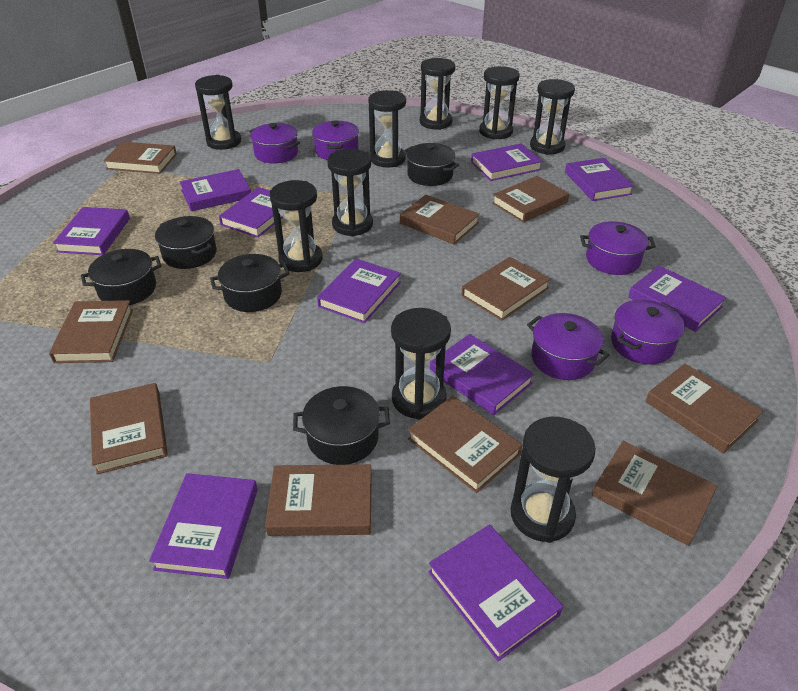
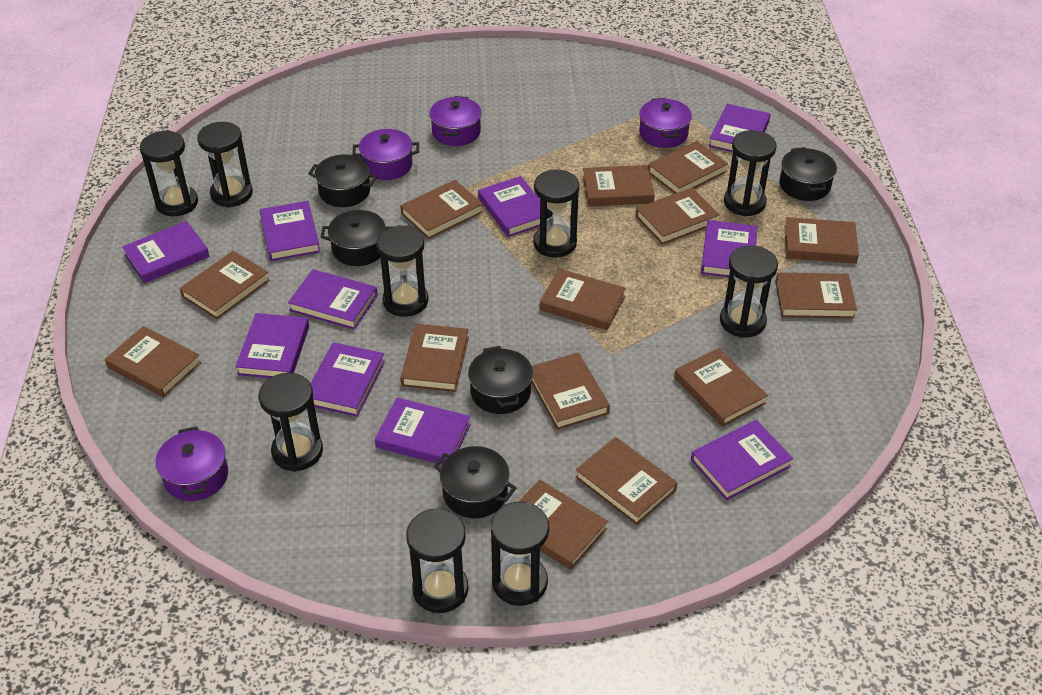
brown book: 10 -> 14
purple pot: 5 -> 4

